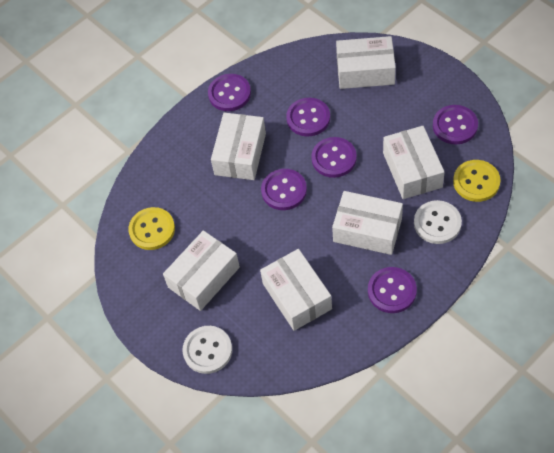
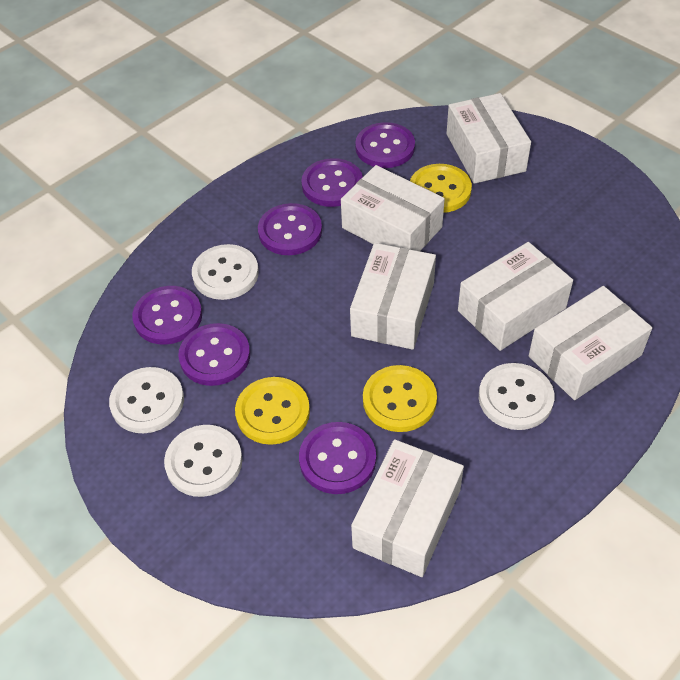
white button: 2 -> 4
yellow button: 2 -> 3

